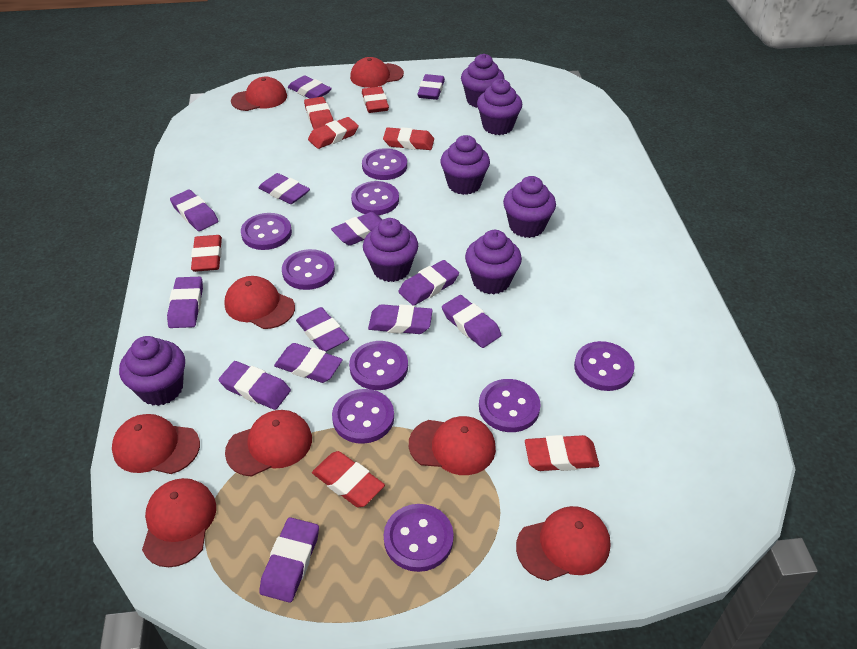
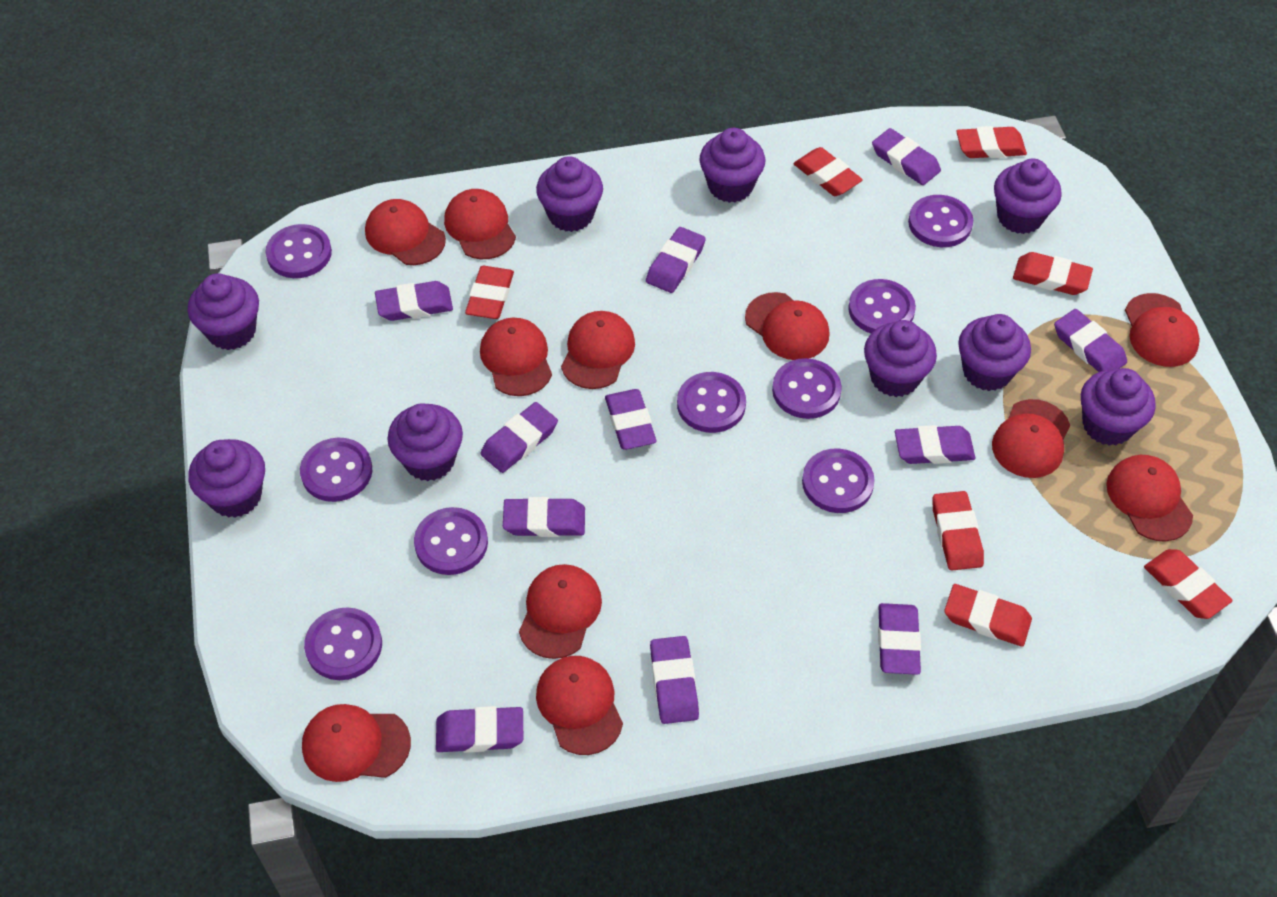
purple cupcake: 7 -> 9
purple eraser: 13 -> 11
red cap: 8 -> 11

